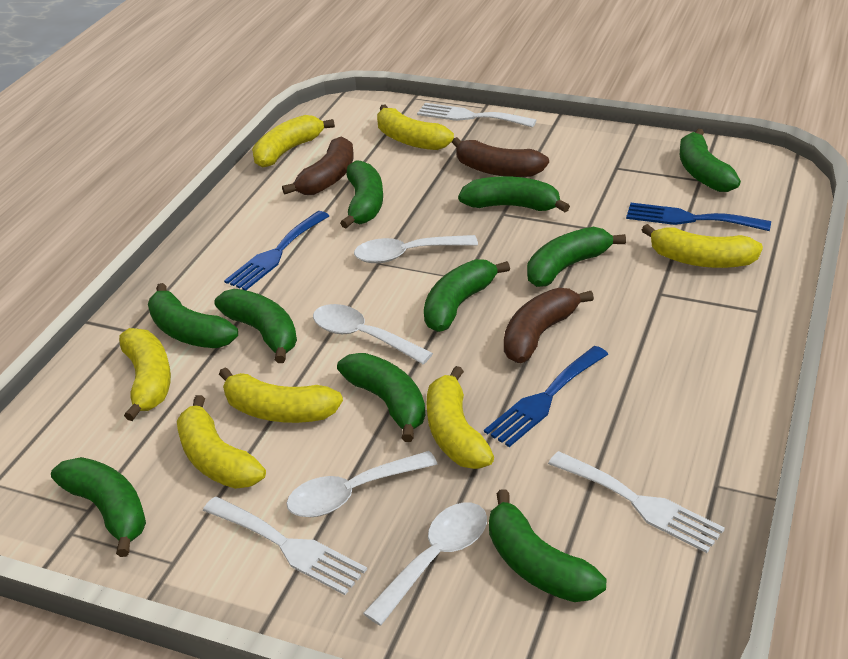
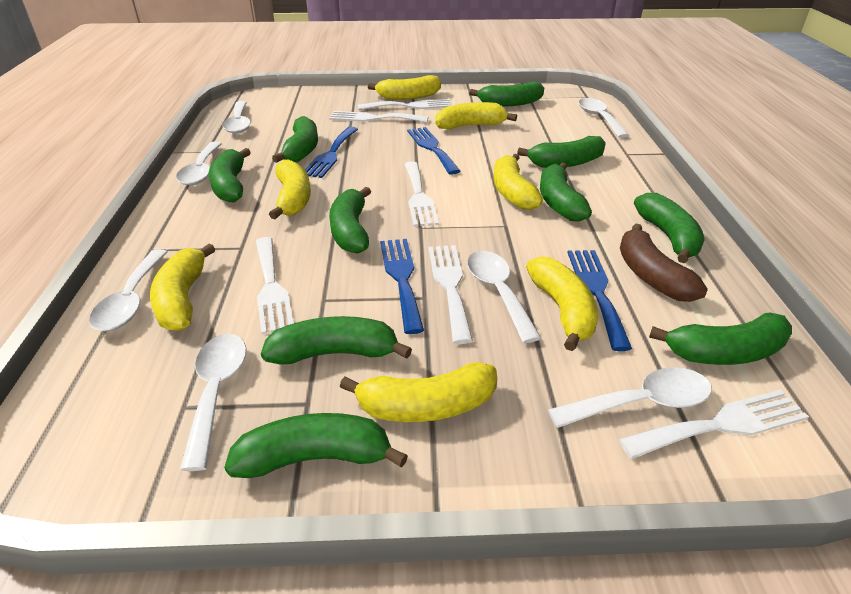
blue fork: 3 -> 4
brown banana: 3 -> 1
white fork: 3 -> 6
white spoon: 4 -> 7

